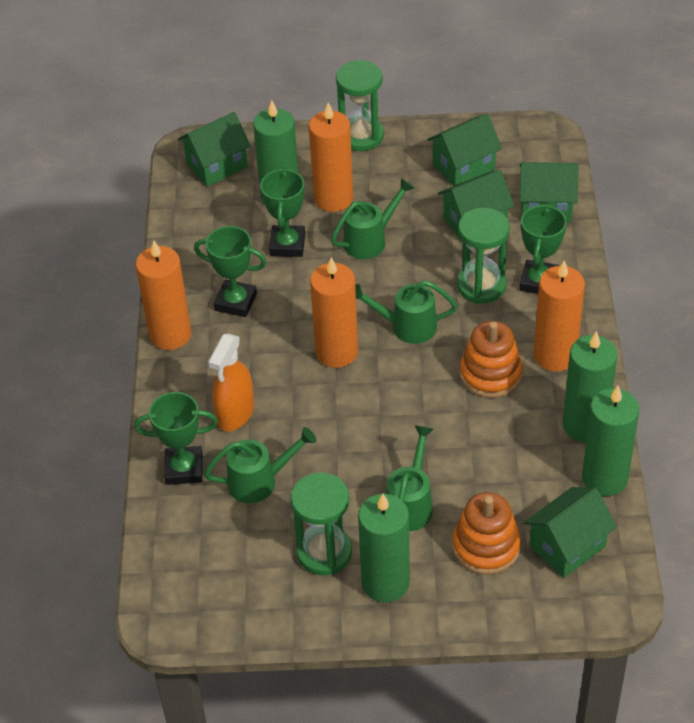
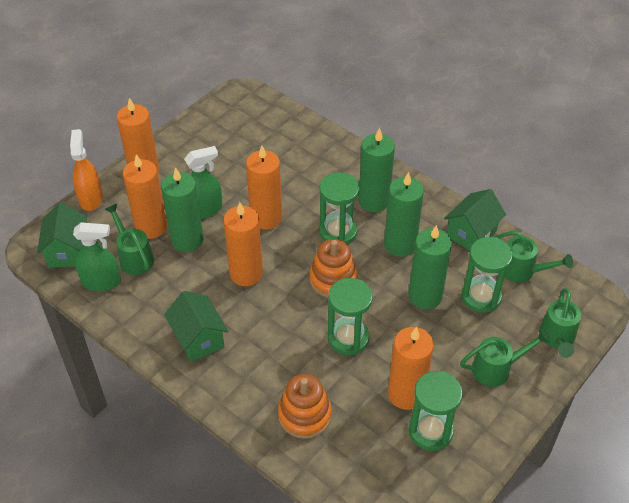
green hourglass: 3 -> 4
green house: 5 -> 3
green spray bottle: 0 -> 2
green trophy: 4 -> 0
orange candle: 4 -> 5

